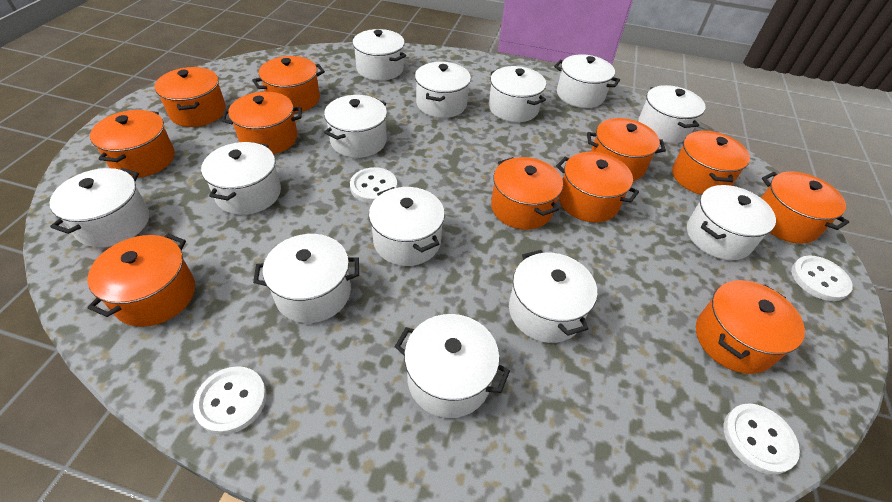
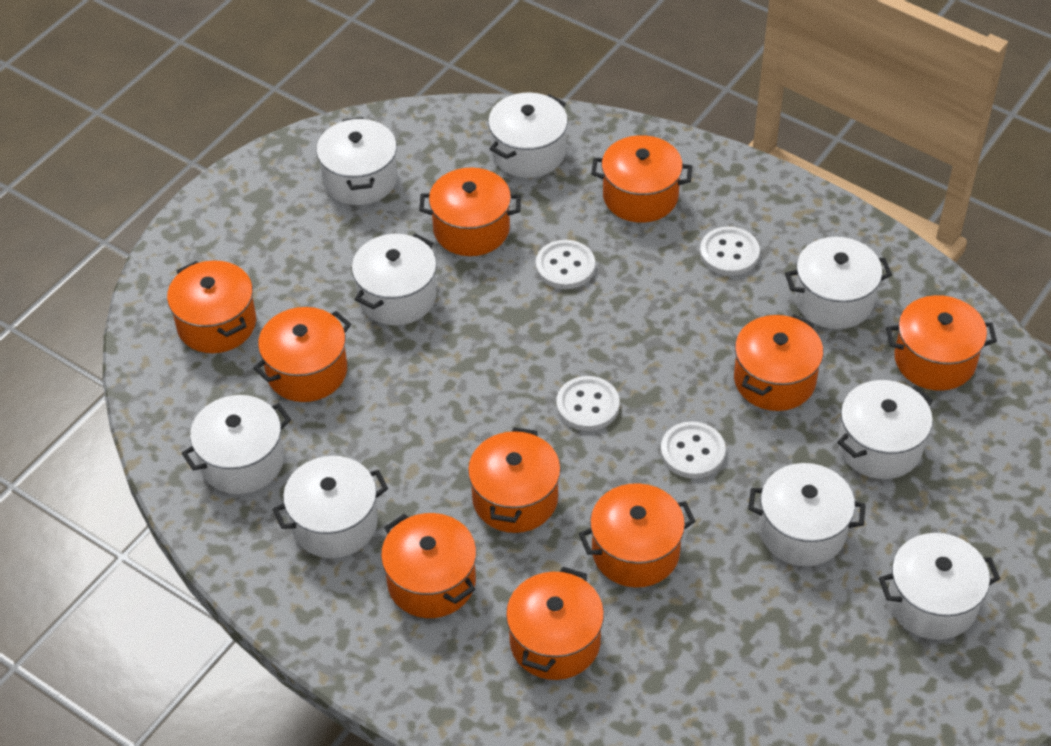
orange pot: 11 -> 10
white pot: 13 -> 9

